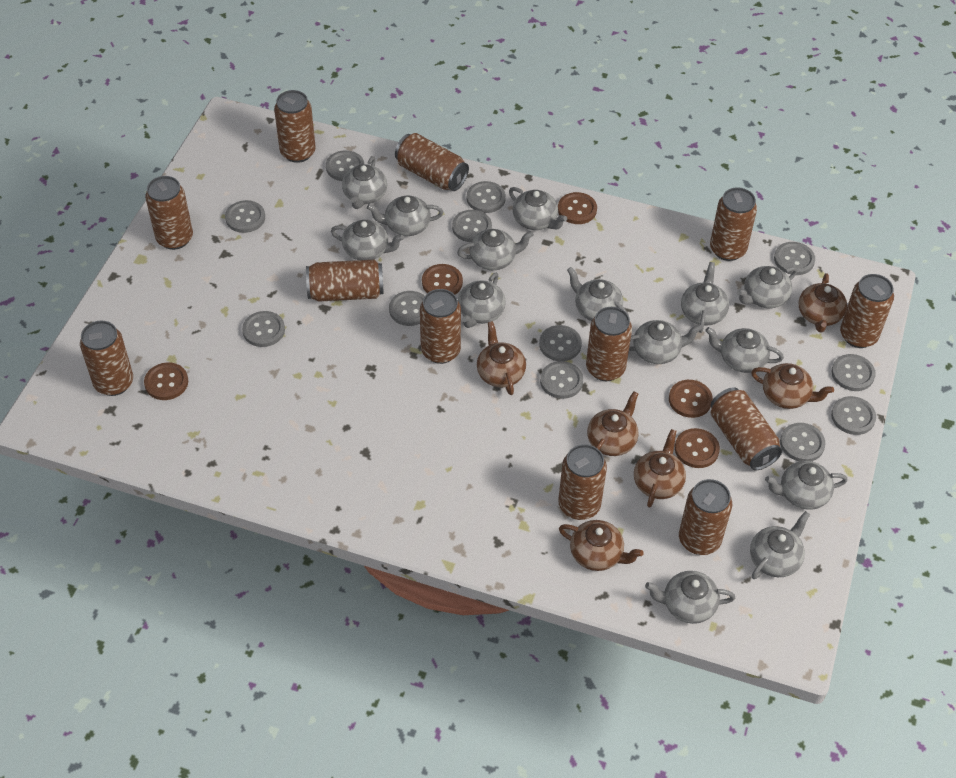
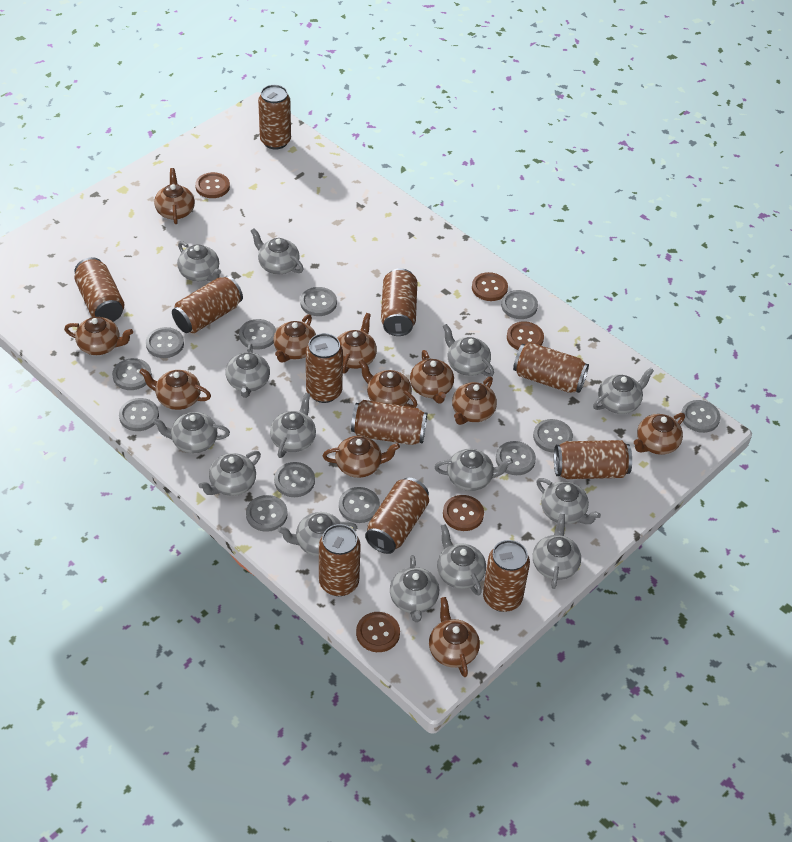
brown can: 12 -> 11
brown teapot: 6 -> 11

